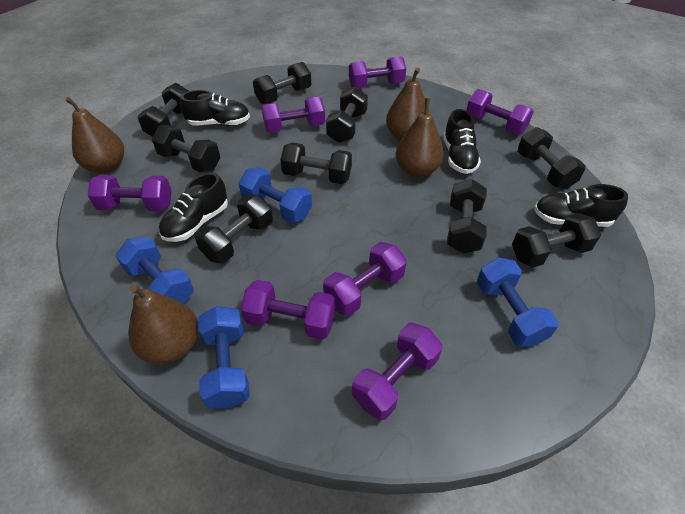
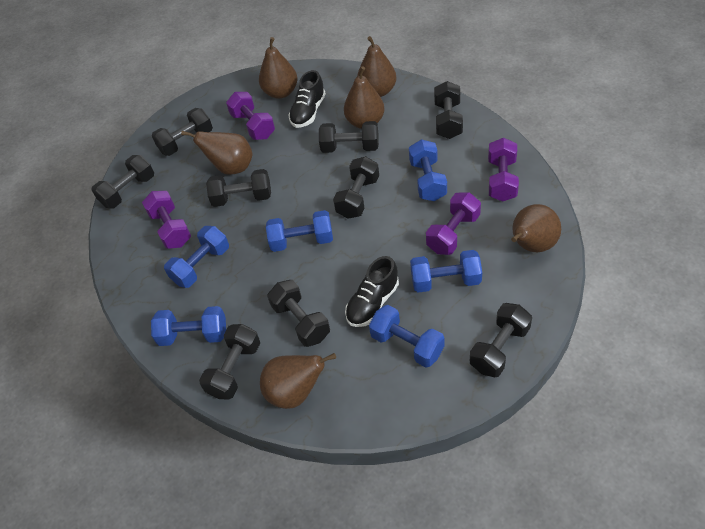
black shoe: 4 -> 2
blue dumbbell: 4 -> 6
brown pear: 4 -> 6
purple dumbbell: 7 -> 4

